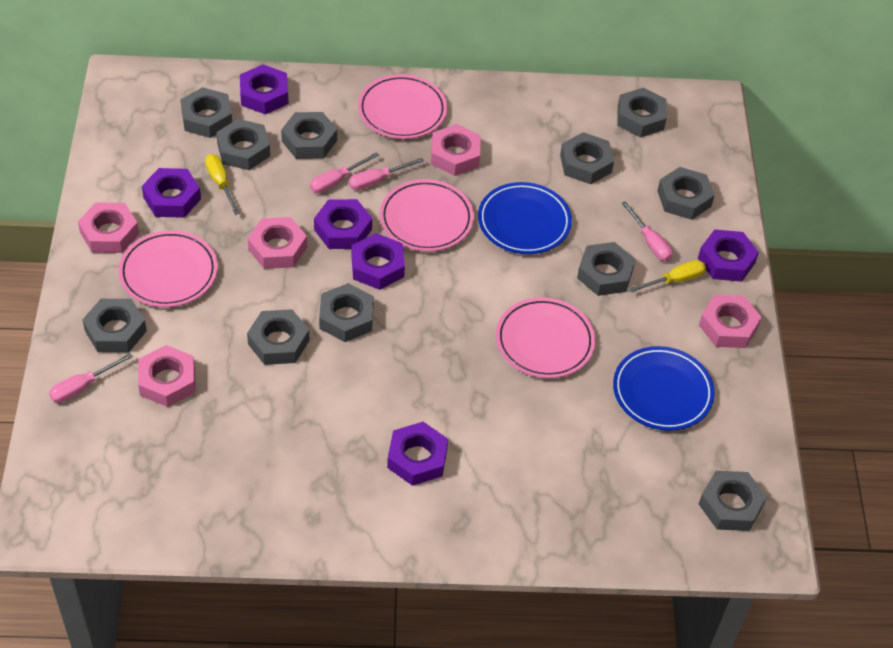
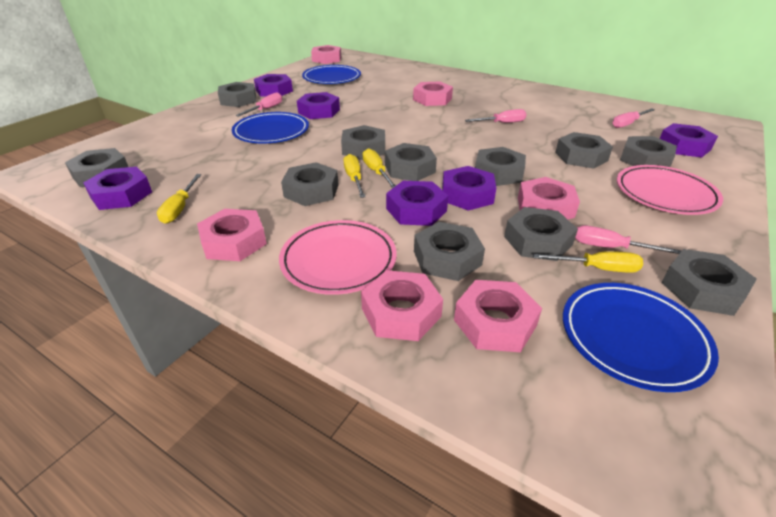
blue plate: 2 -> 3
pink nut: 5 -> 6
pink plate: 4 -> 2
yellow screwdriver: 2 -> 4

